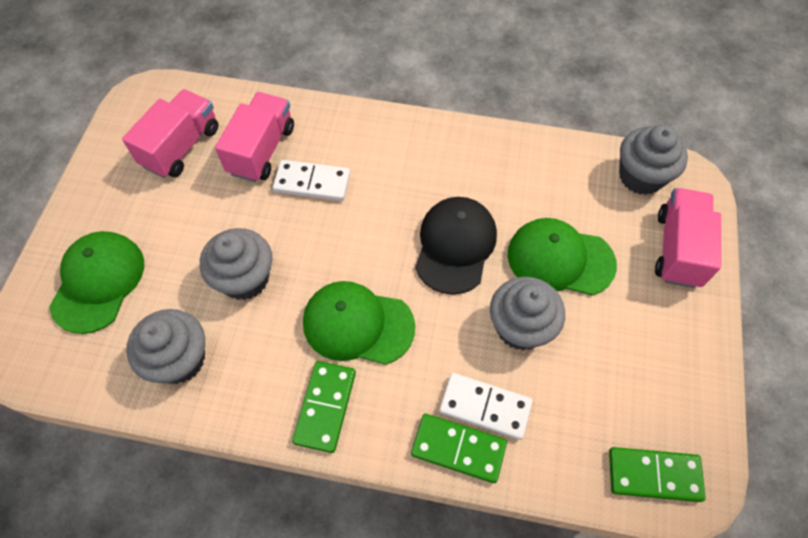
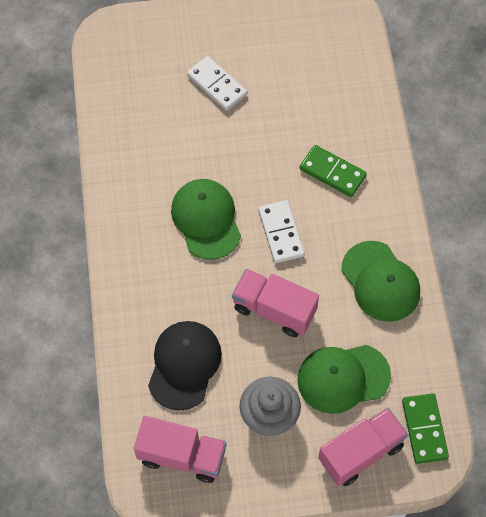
green domino: 3 -> 2
grey cupcake: 4 -> 1

